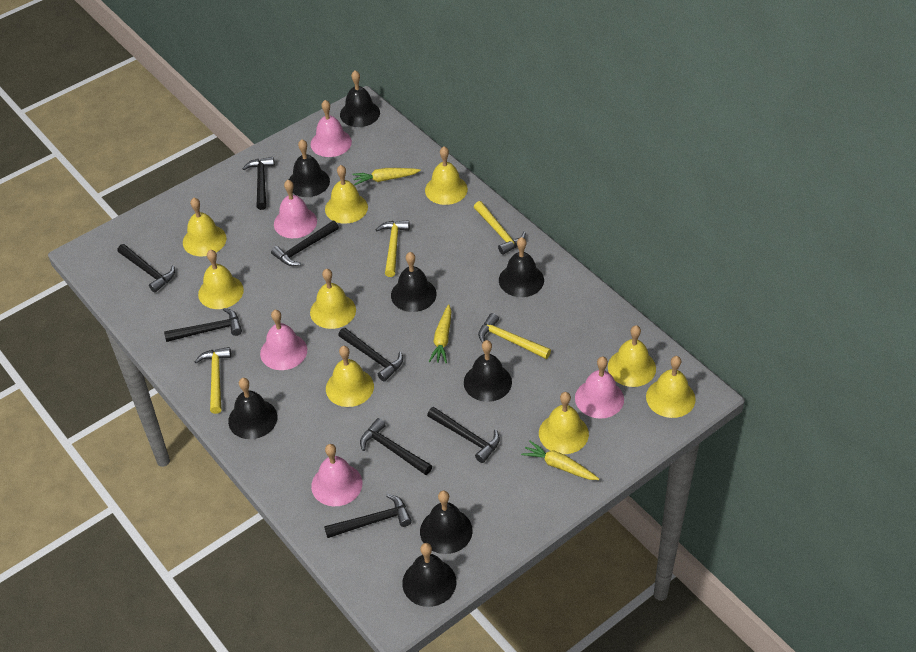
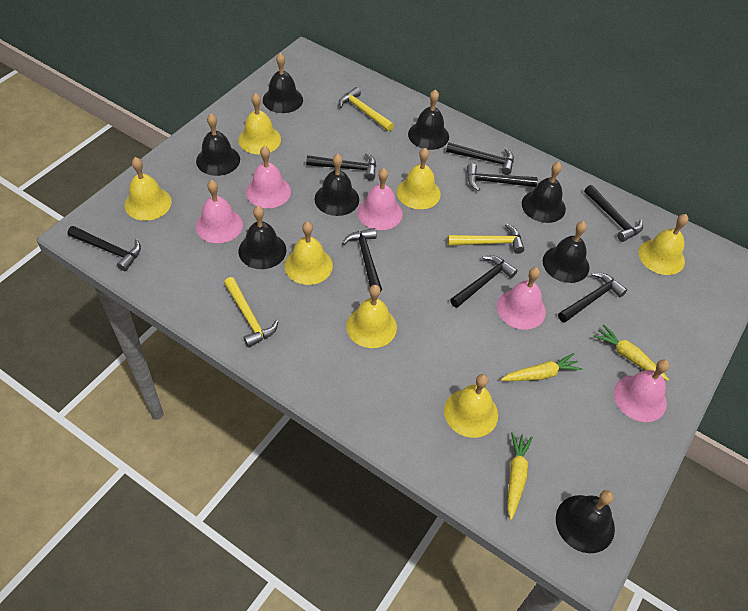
yellow bell: 9 -> 7
yellow hammer: 4 -> 3

